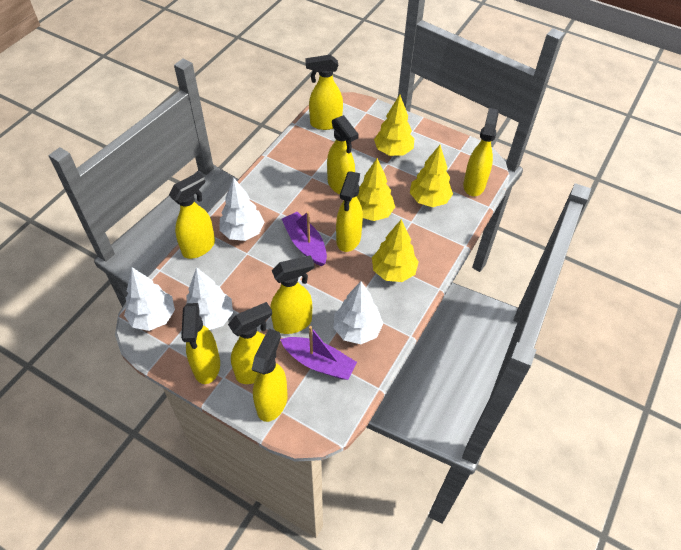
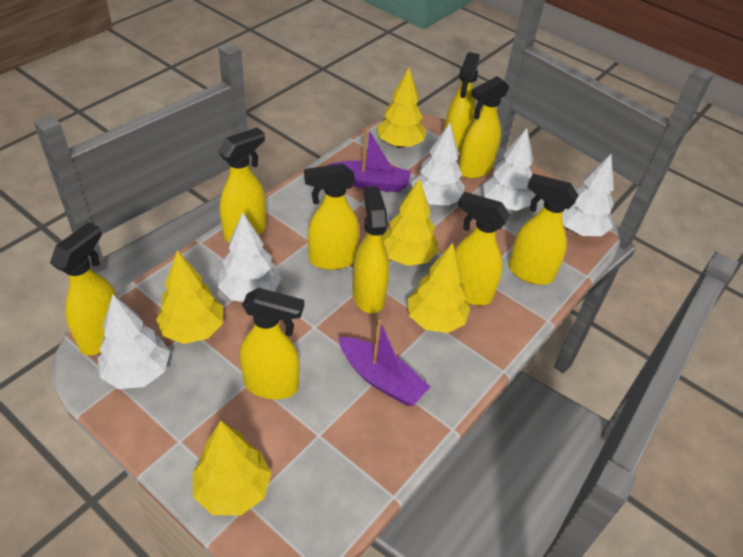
white tree: 4 -> 5
yellow tree: 4 -> 5

